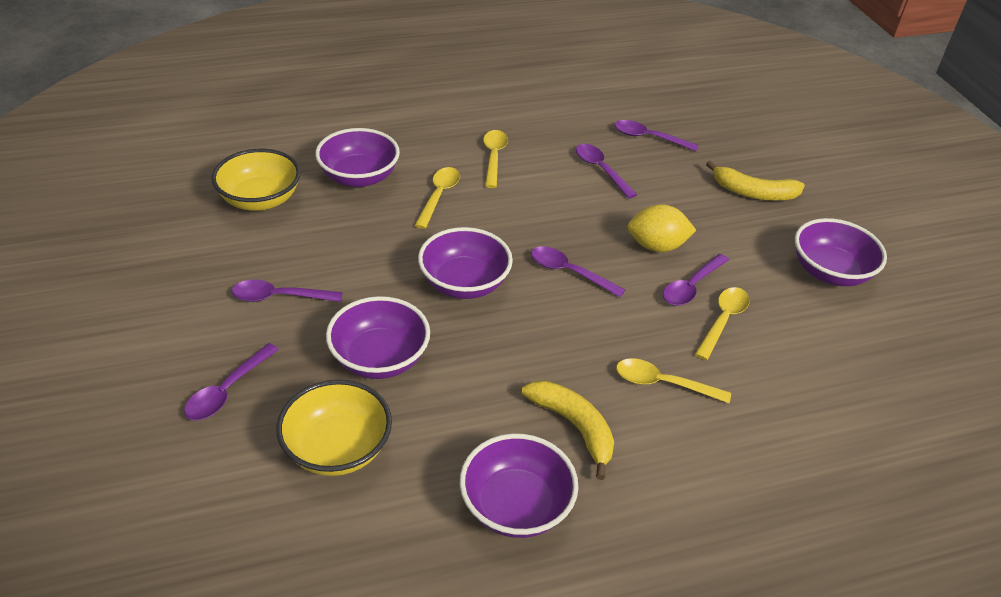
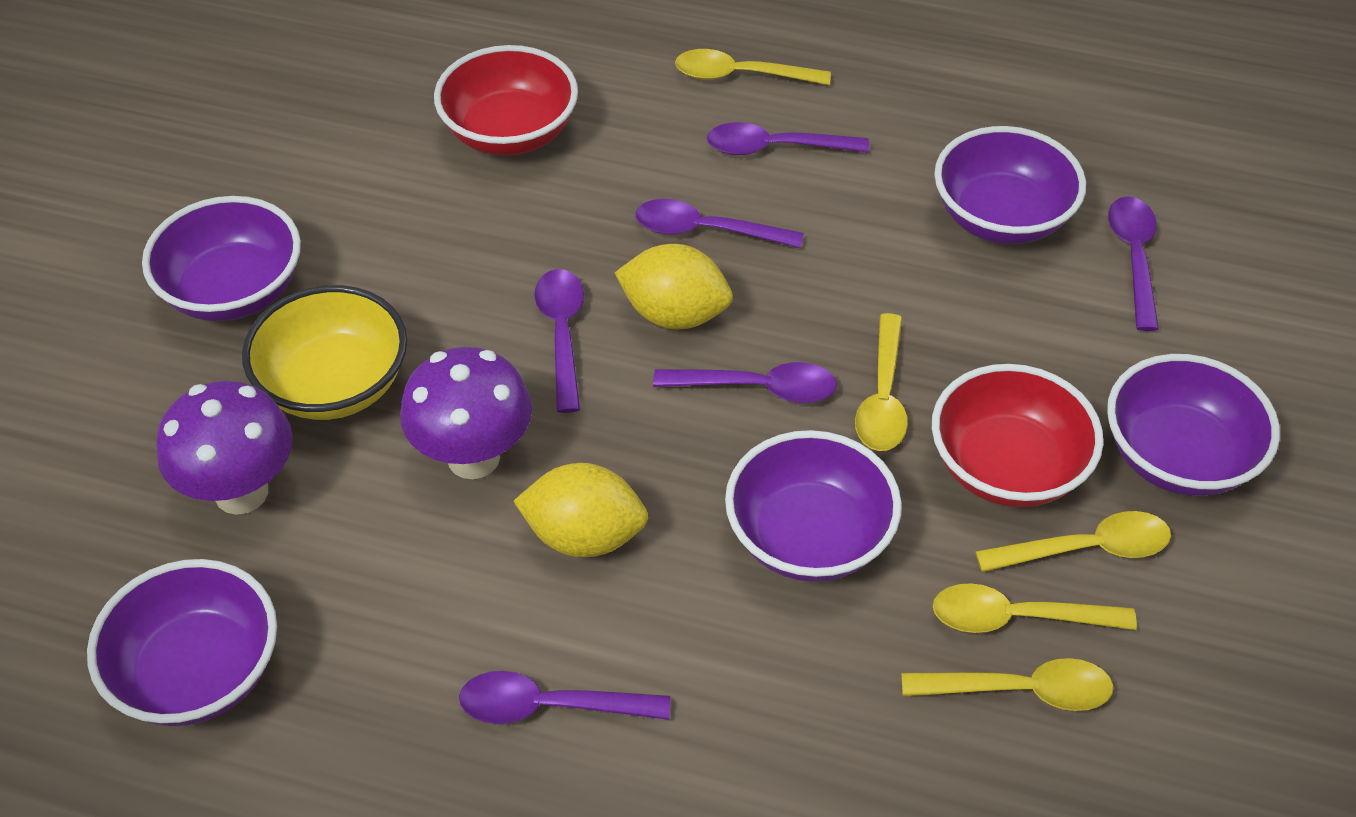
purple mushroom: 0 -> 2
red bowl: 0 -> 2
yellow banana: 2 -> 0
yellow bowl: 2 -> 1
yellow lemon: 1 -> 2
yellow spoon: 4 -> 5

